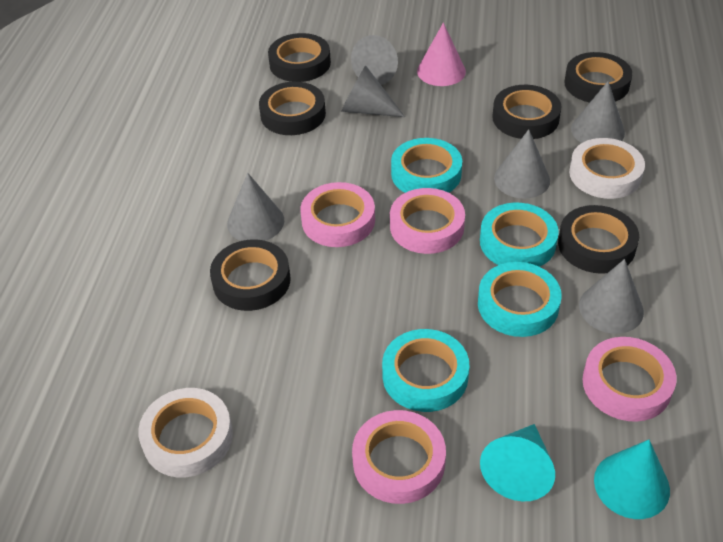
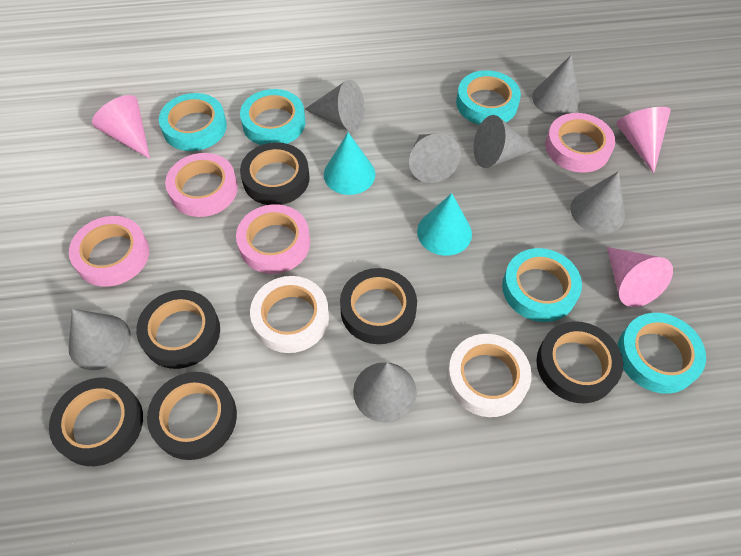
grey cone: 6 -> 7
pink cone: 1 -> 3
turquoise tape: 4 -> 5

